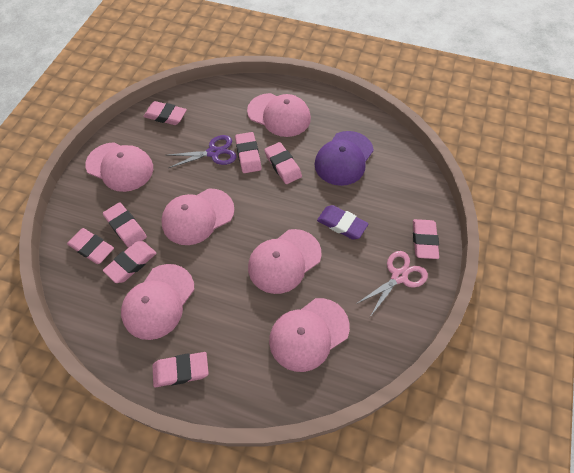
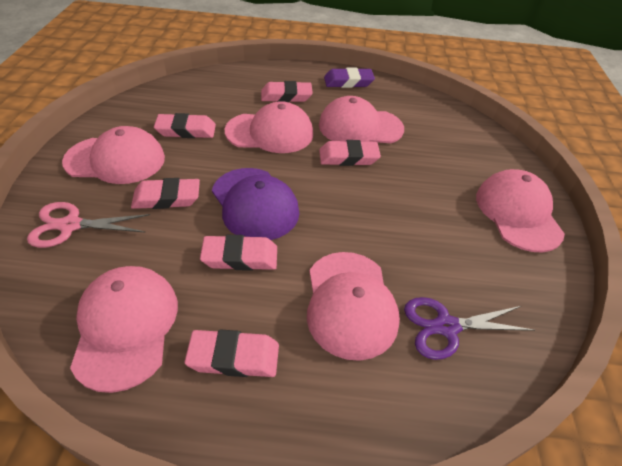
pink eraser: 8 -> 6

